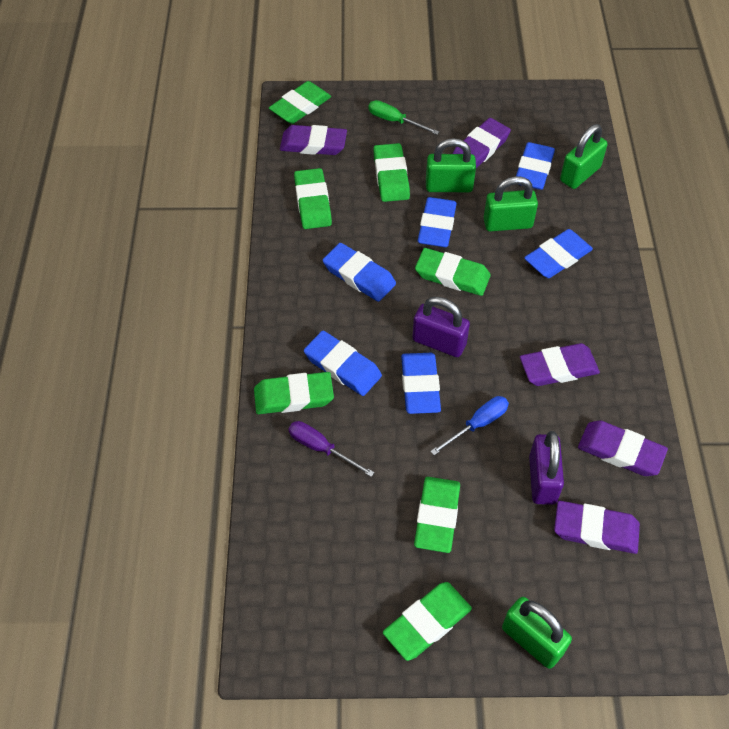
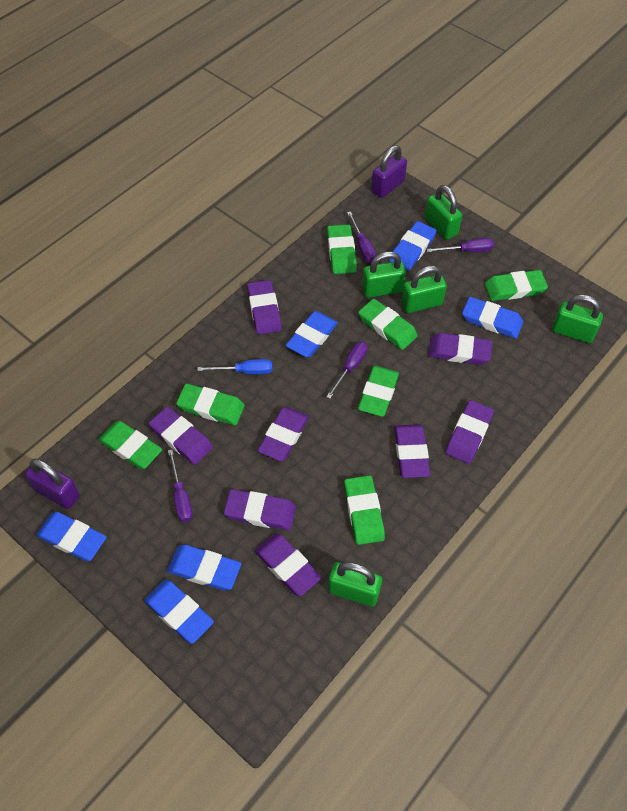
green padlock: 4 -> 5
green screwdriver: 1 -> 0
purple eraser: 5 -> 8
purple screwdriver: 1 -> 4

